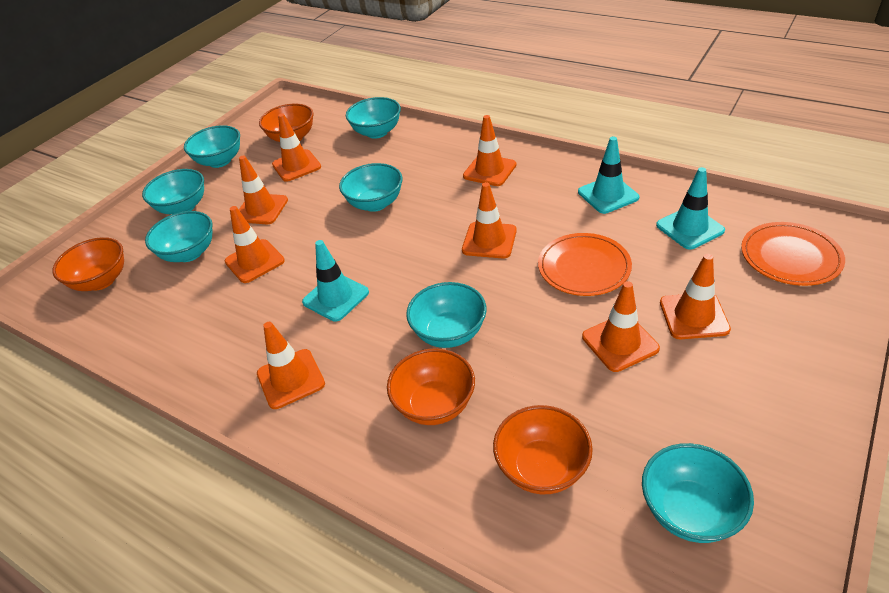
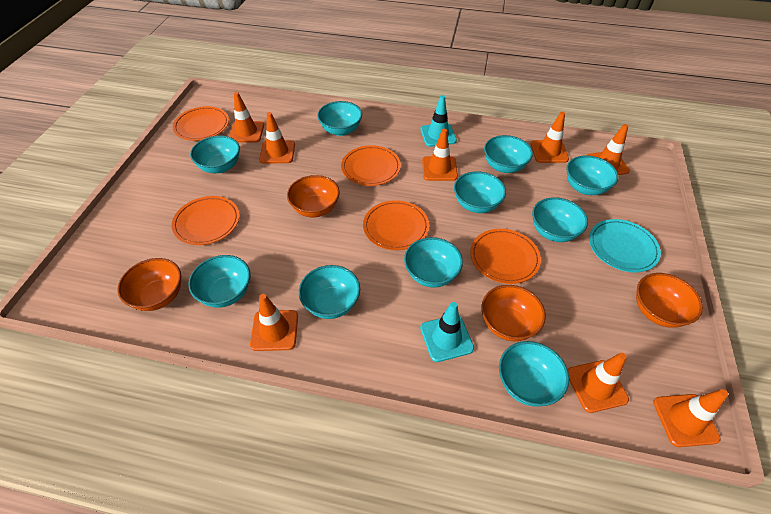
orange plate: 2 -> 5
turquoise bowl: 7 -> 10
turquoise plate: 0 -> 1
turquoise traffic cone: 3 -> 2

